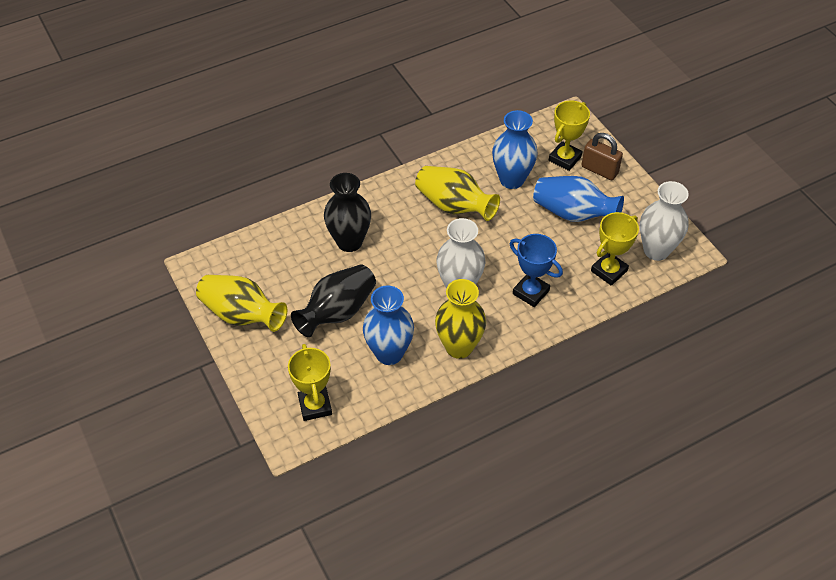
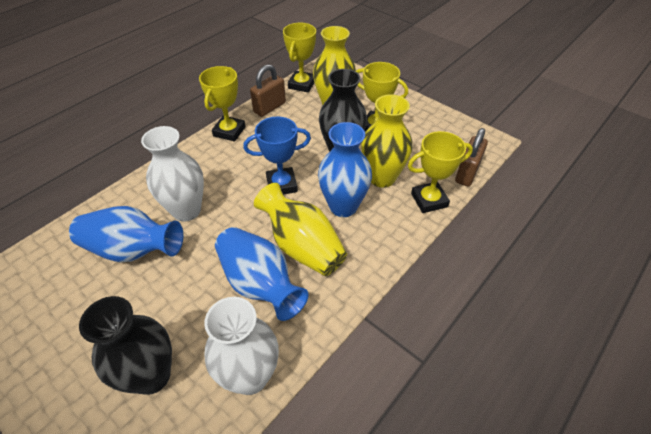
brown padlock: 1 -> 2
yellow trophy: 3 -> 4

